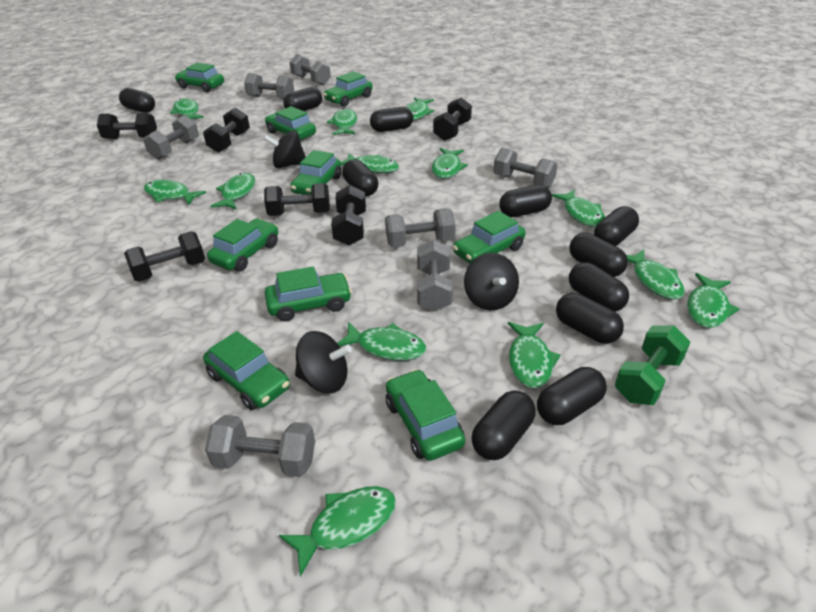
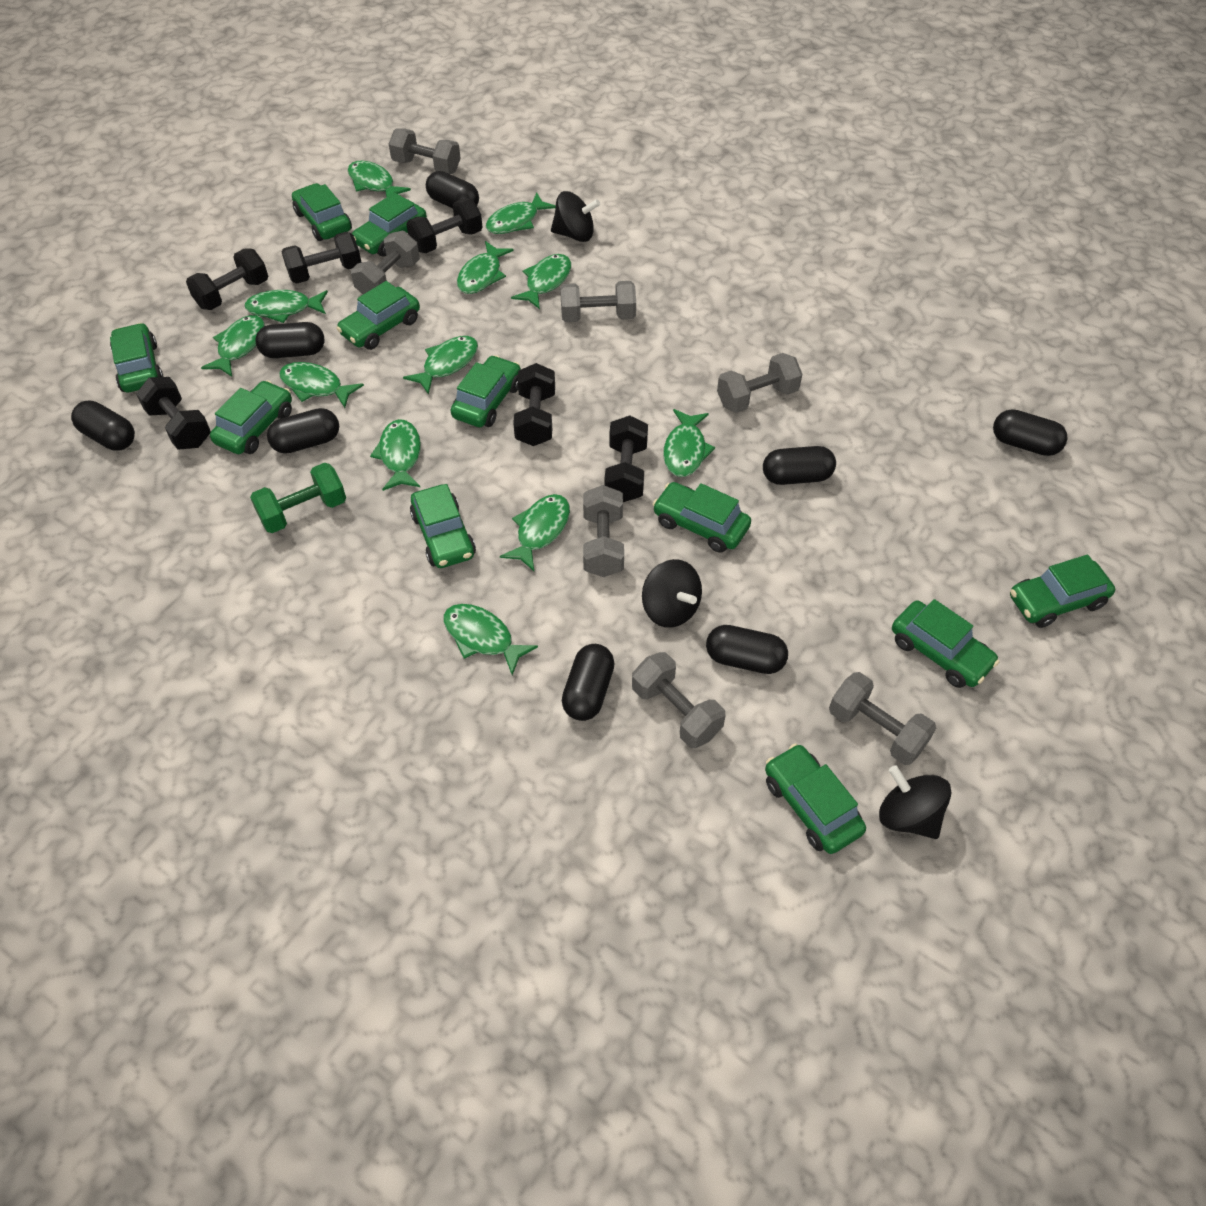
black capsule: 11 -> 8
green car: 9 -> 11
green fish: 13 -> 12

